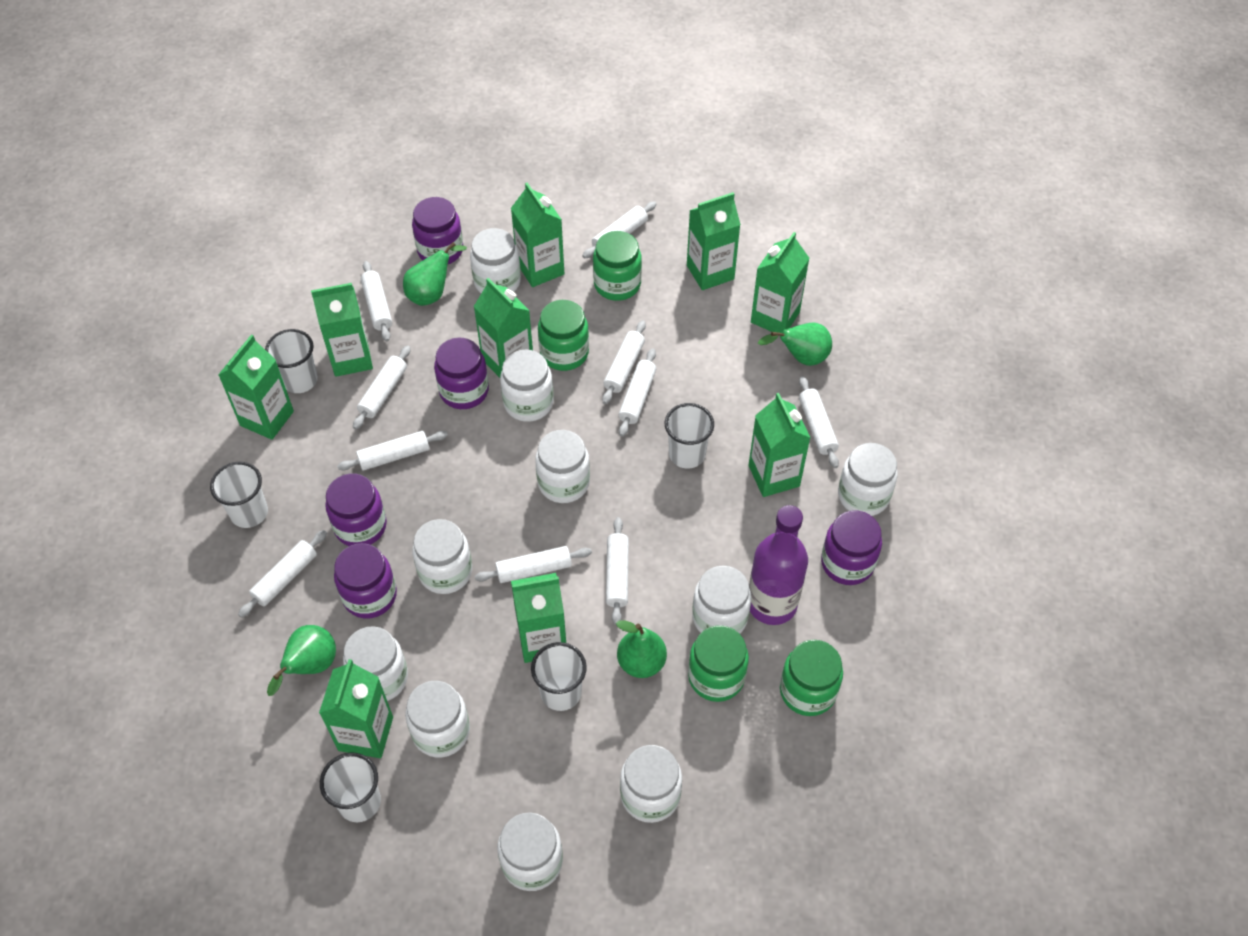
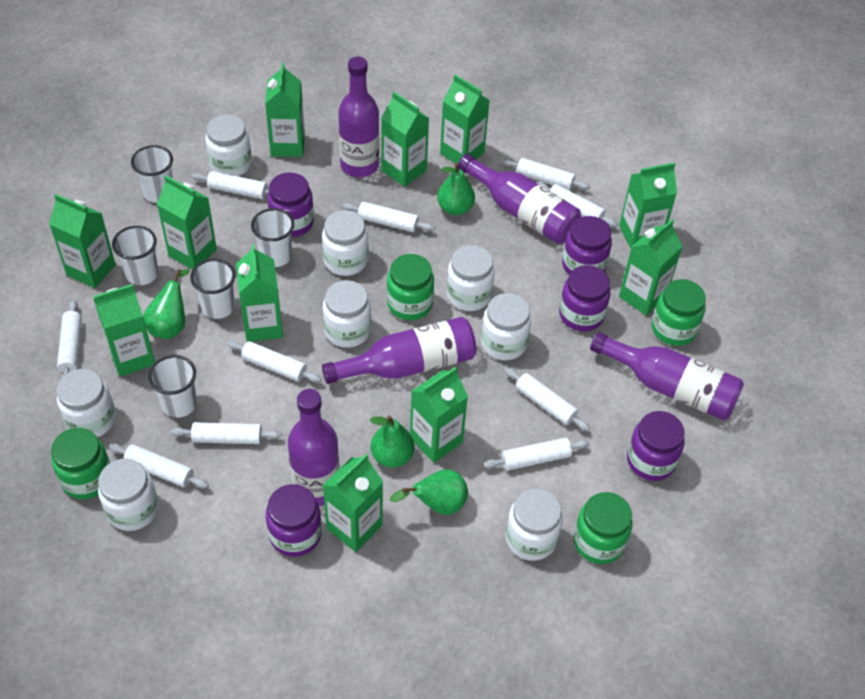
green carton: 9 -> 11
purple bottle: 1 -> 5
white jar: 10 -> 8

